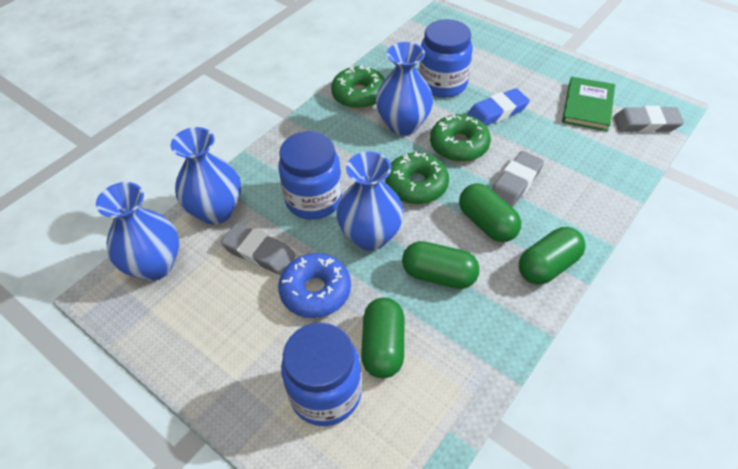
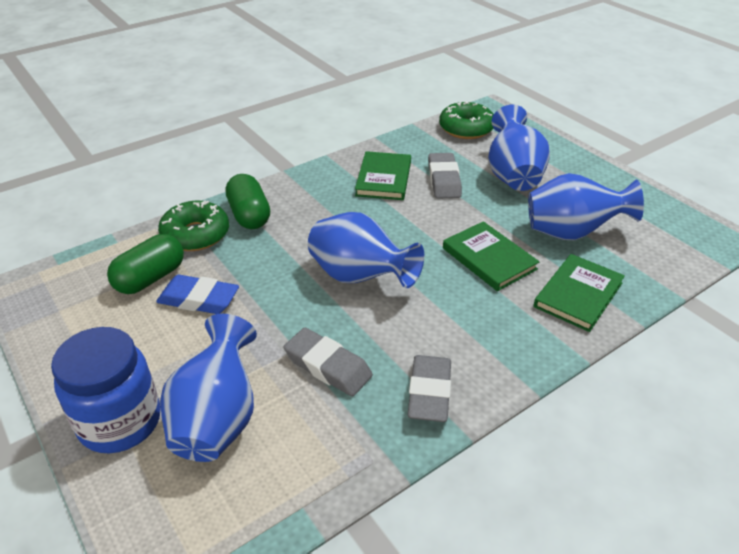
blue donut: 1 -> 0
blue jar: 3 -> 1
green book: 1 -> 3
green capsule: 4 -> 2
green donut: 3 -> 2

